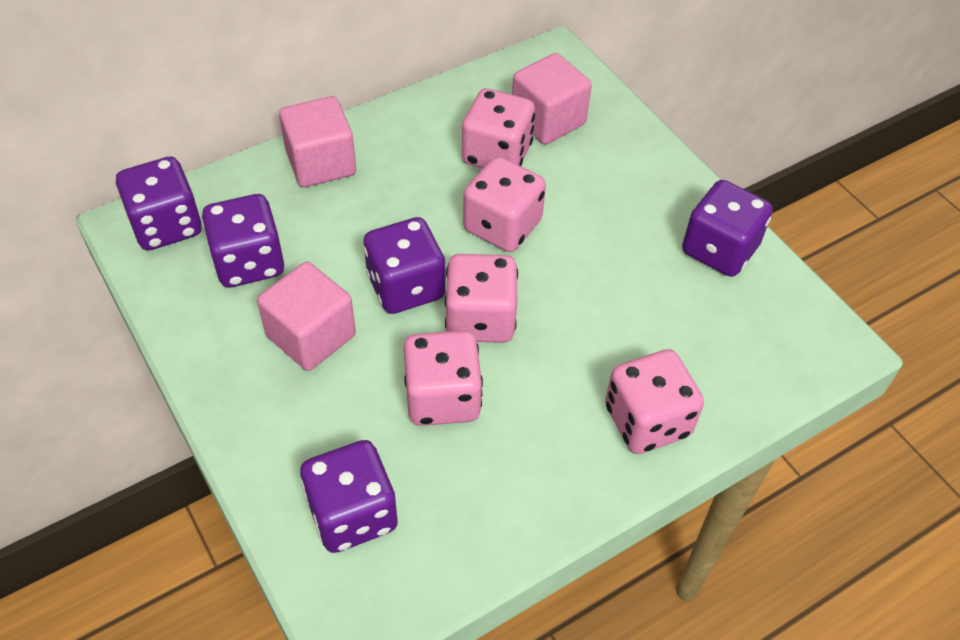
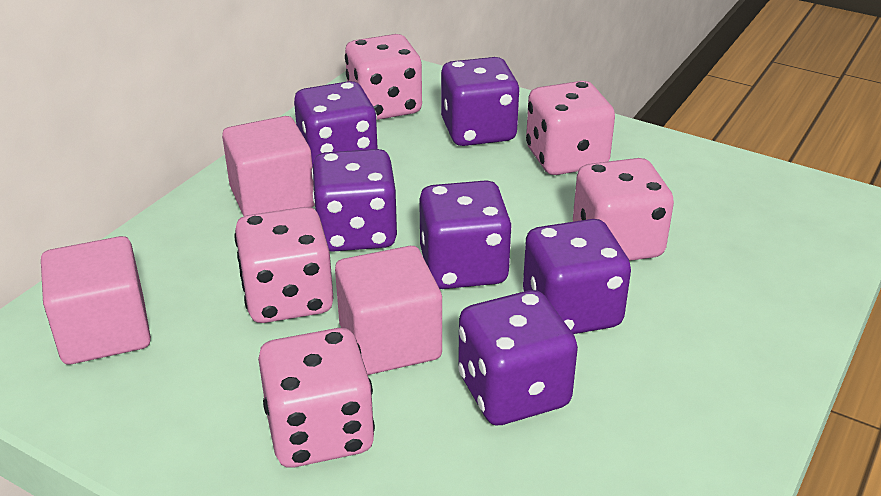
purple dice: 5 -> 6

